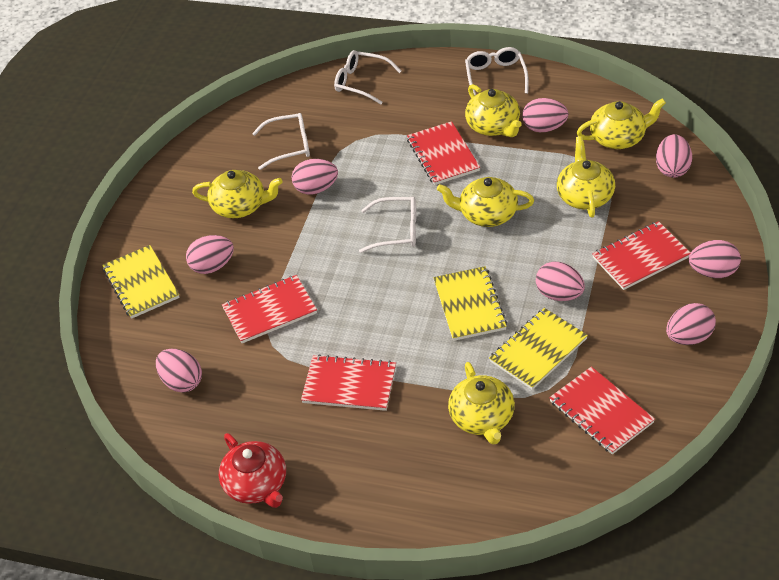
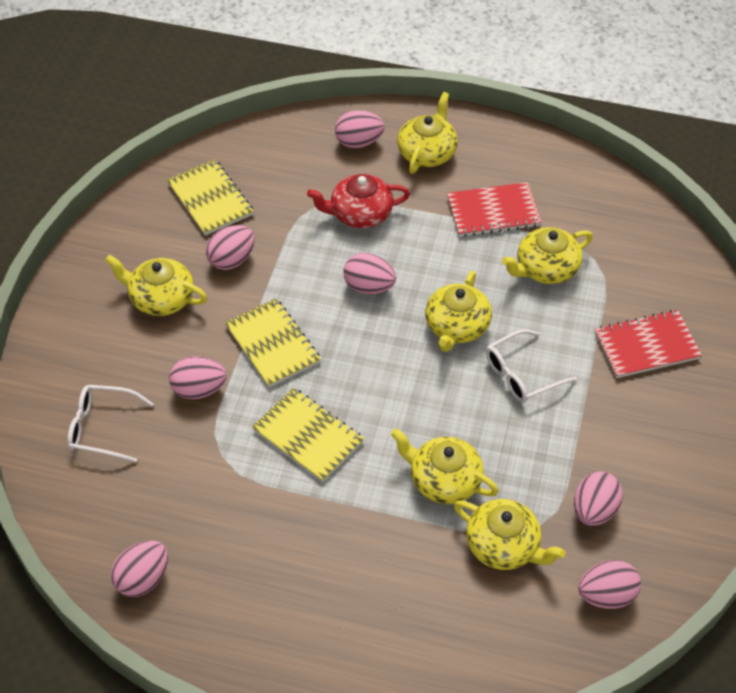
pink egg: 8 -> 7
red notebook: 5 -> 2
white glasses: 4 -> 2

